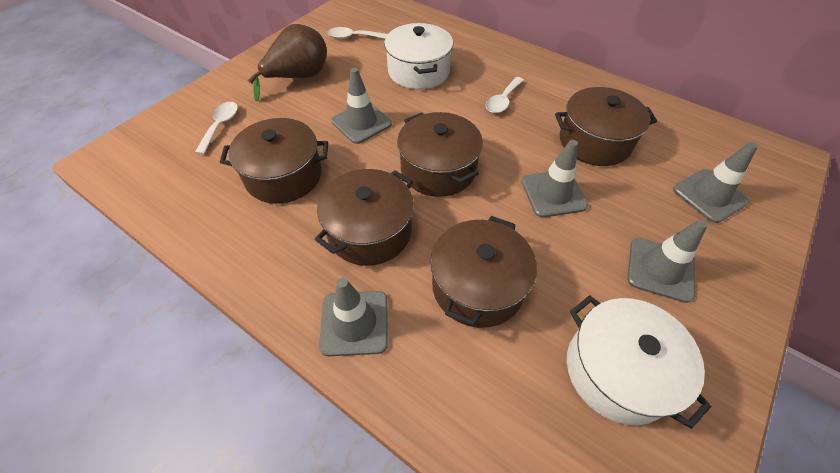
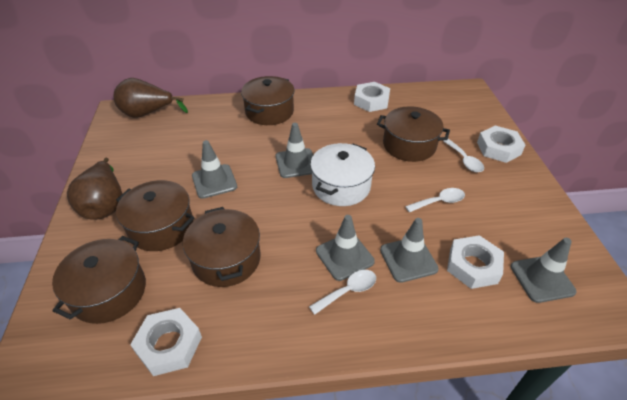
brown pear: 1 -> 2
white nut: 0 -> 4
white pot: 2 -> 1

